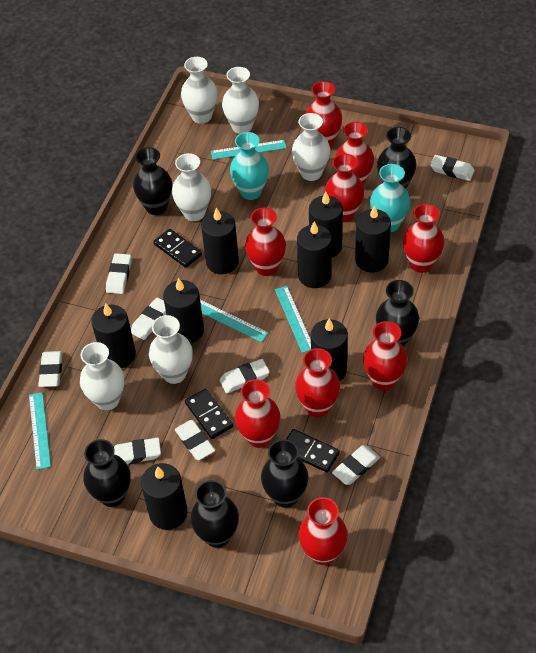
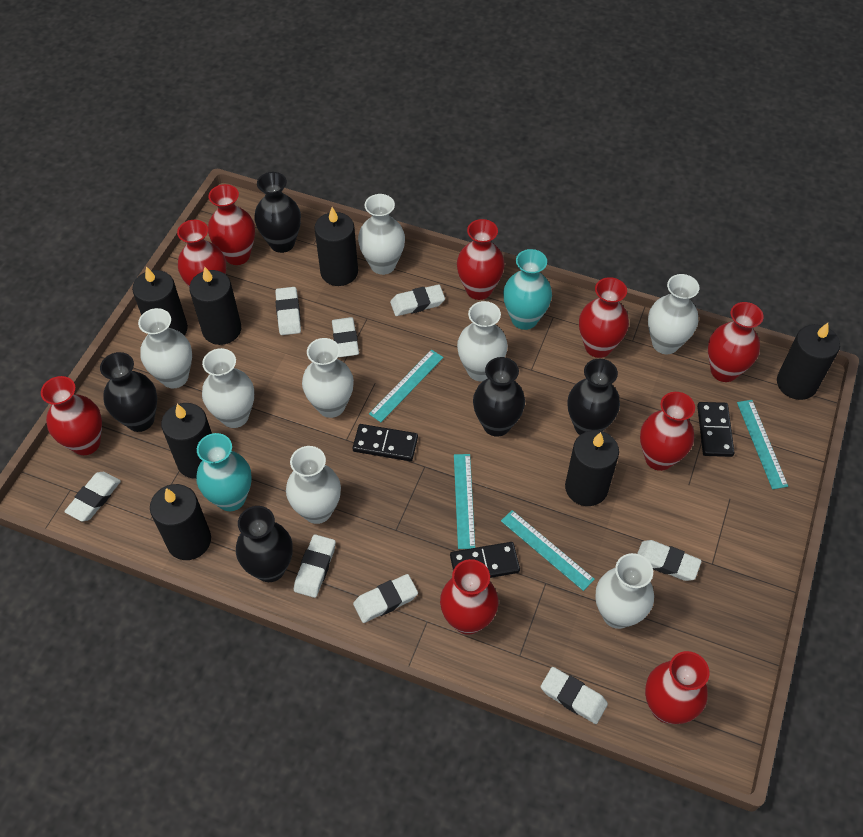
black candle: 8 -> 7
black vase: 6 -> 5
white vase: 6 -> 8

